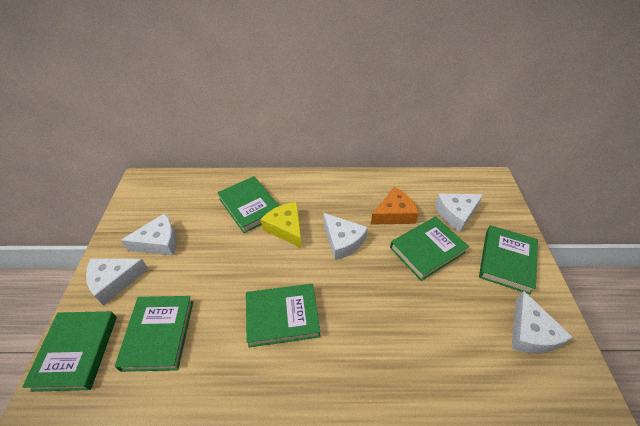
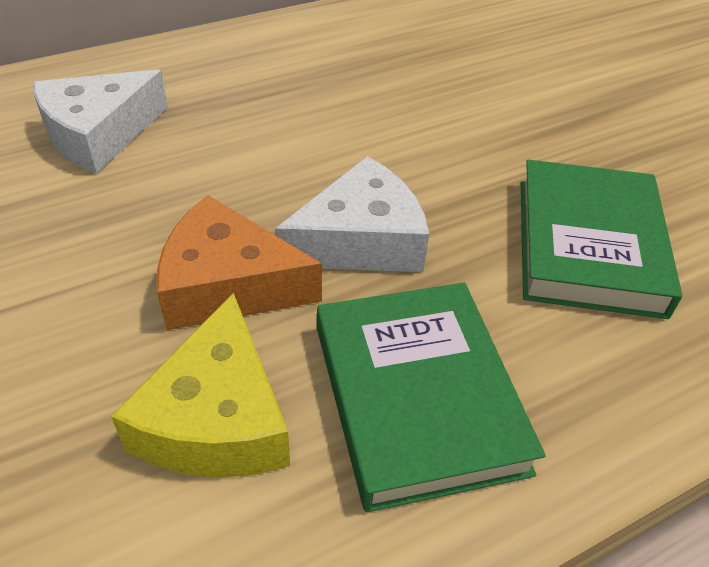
green book: 6 -> 2
white cheese: 5 -> 2

